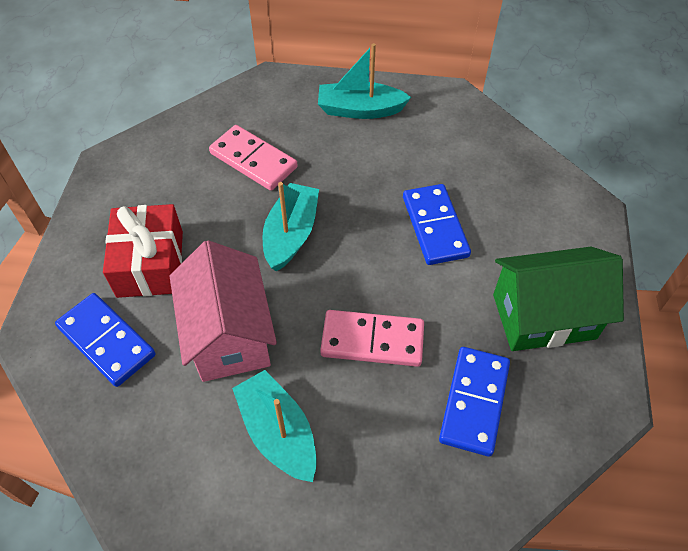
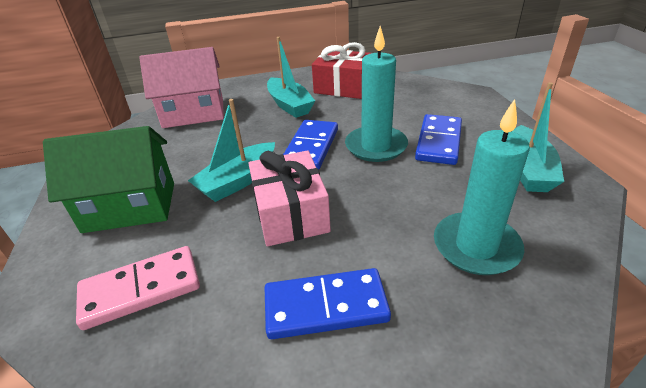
pink domino: 2 -> 1
pink gift: 0 -> 1
turquoise candle: 0 -> 2

